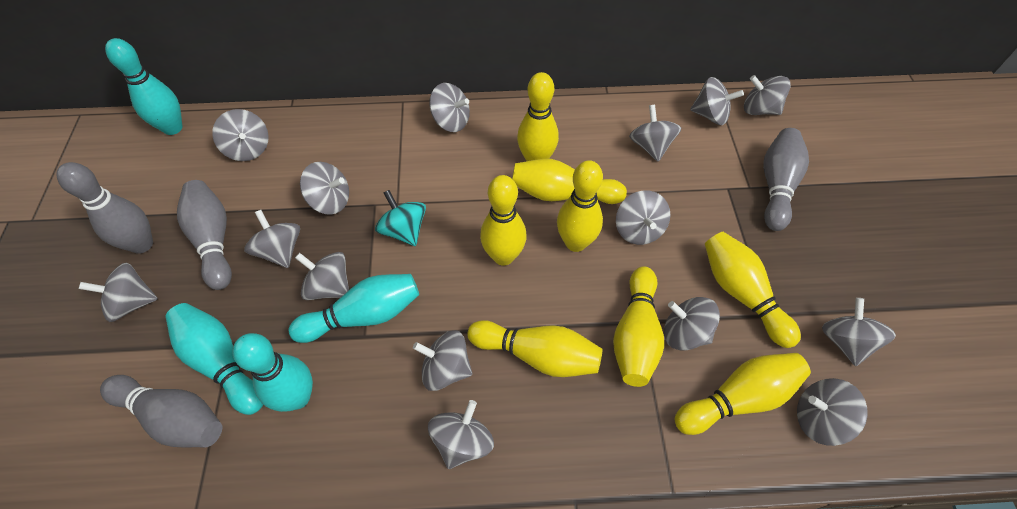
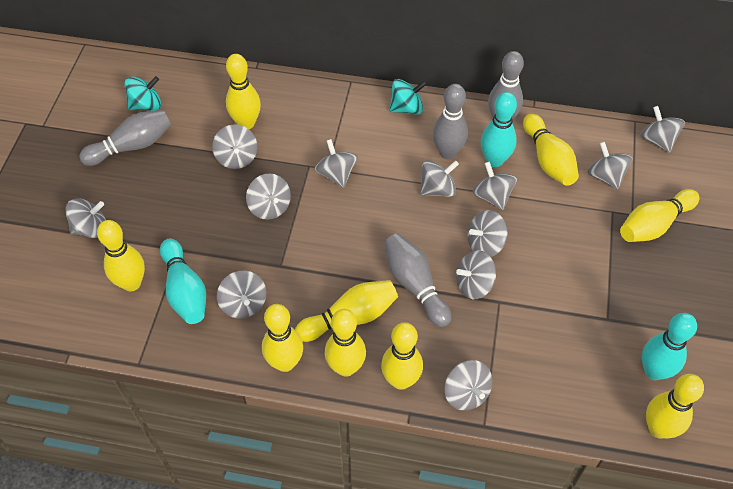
grey spinning top: 15 -> 12
turquoise bowling pin: 4 -> 3
turquoise spinning top: 1 -> 2
yellow bowling pin: 8 -> 9

